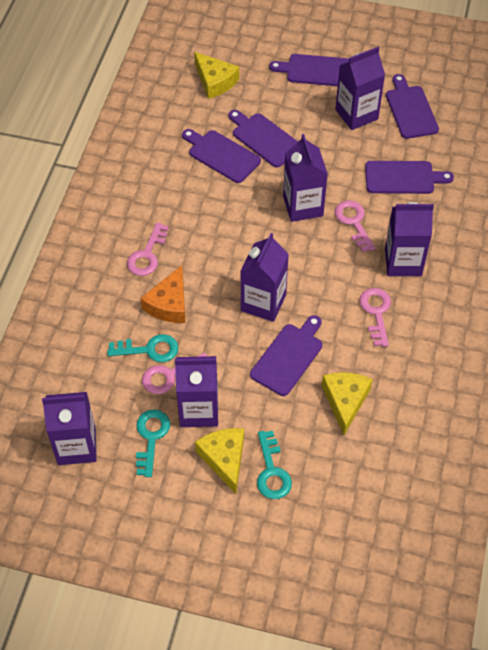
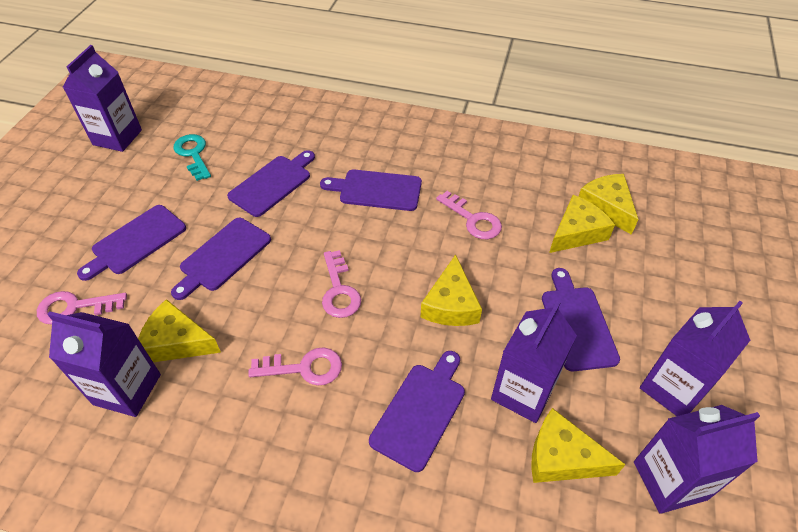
orange cheese: 1 -> 0
purple carton: 6 -> 5
turquoise key: 3 -> 1
yellow cheese: 3 -> 5

